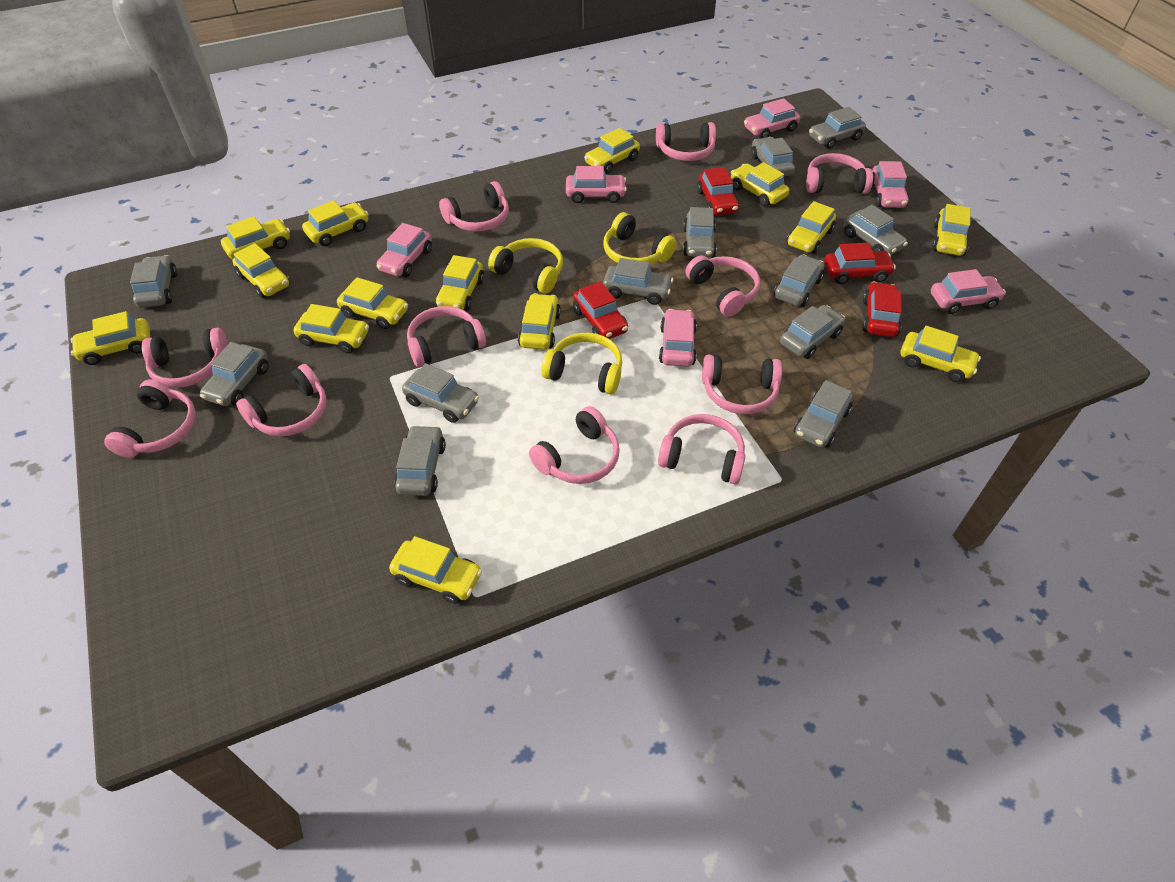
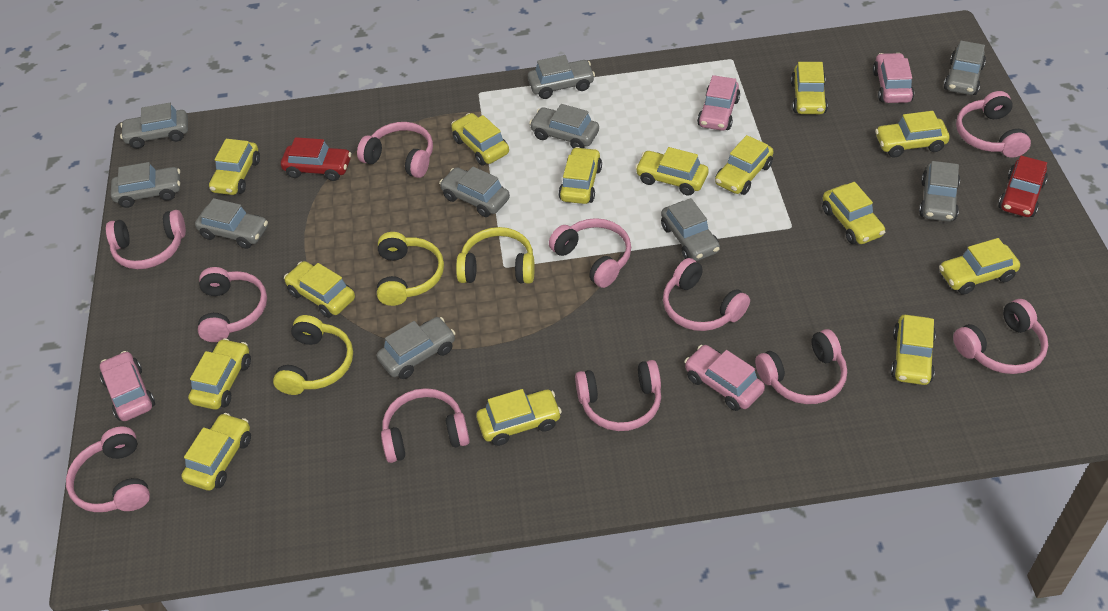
grey car: 12 -> 10
pink car: 6 -> 4
red car: 4 -> 2

